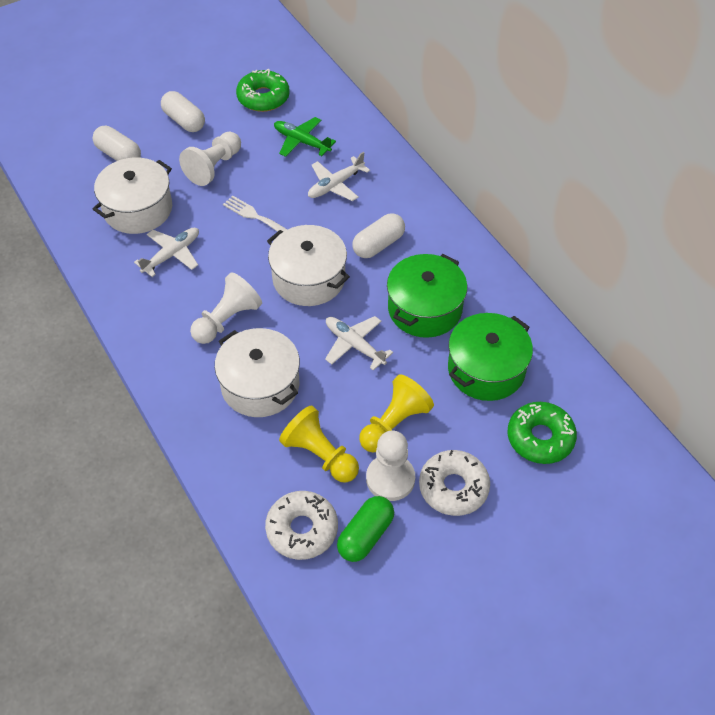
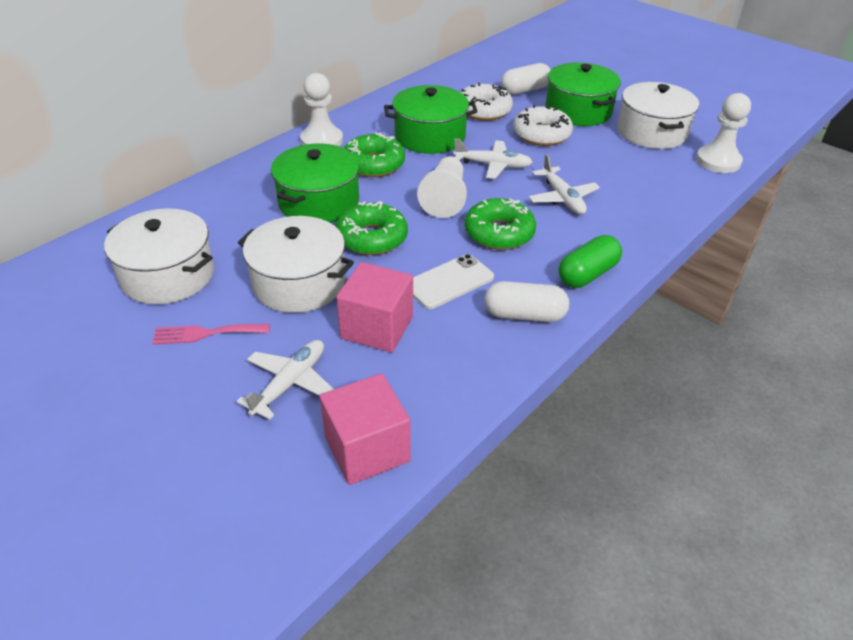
green donut: 2 -> 3
green plane: 1 -> 0
green pot: 2 -> 3
pink cube: 0 -> 2
pink fork: 0 -> 1
white capsule: 3 -> 2
white fork: 1 -> 0
white phone: 0 -> 1
yellow pawn: 2 -> 0

